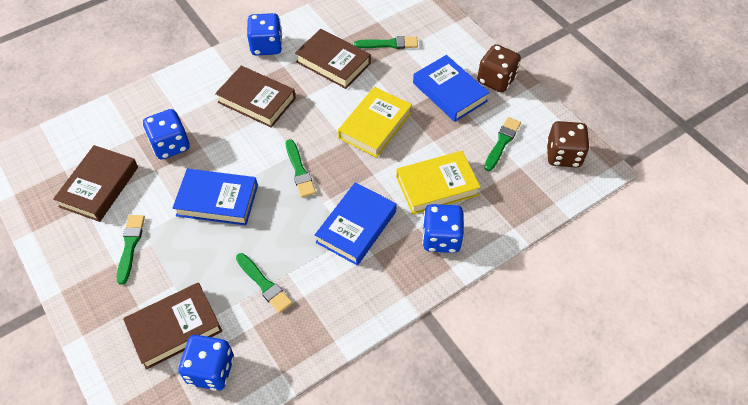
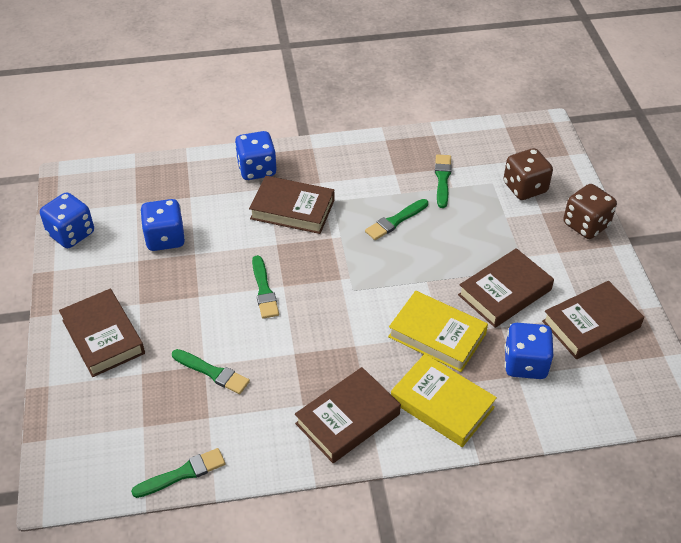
blue book: 3 -> 0
brown book: 4 -> 5

